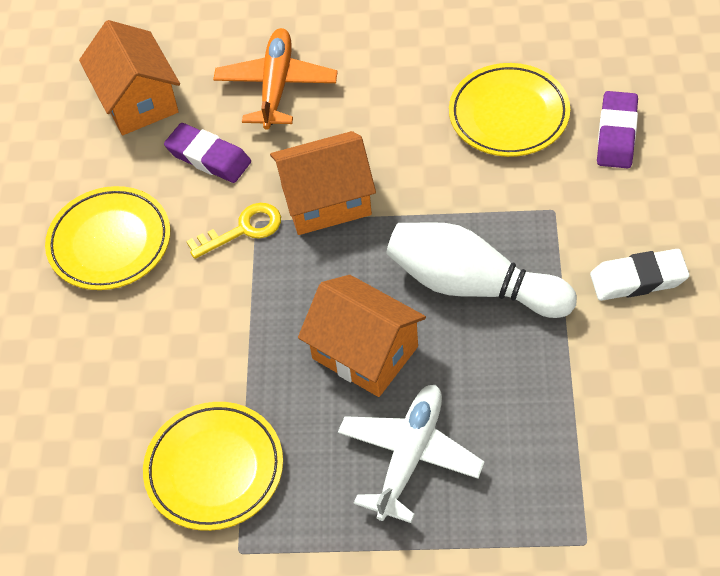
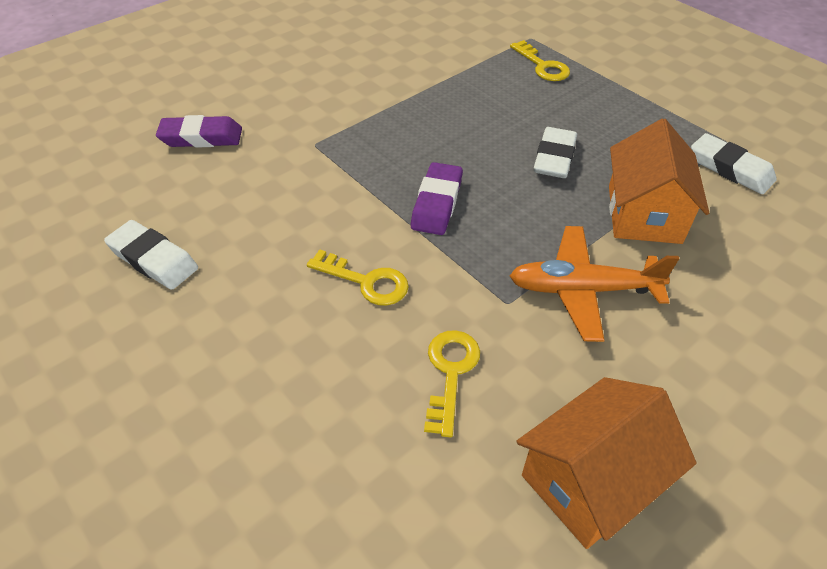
orange house: 3 -> 2
white bowling pin: 1 -> 0
white eraser: 1 -> 3
white plane: 1 -> 0
yellow key: 1 -> 3
yellow plate: 3 -> 0

